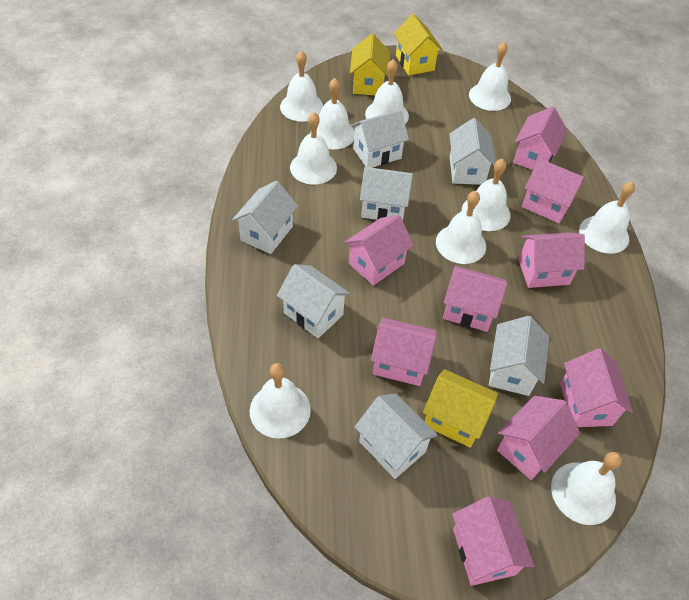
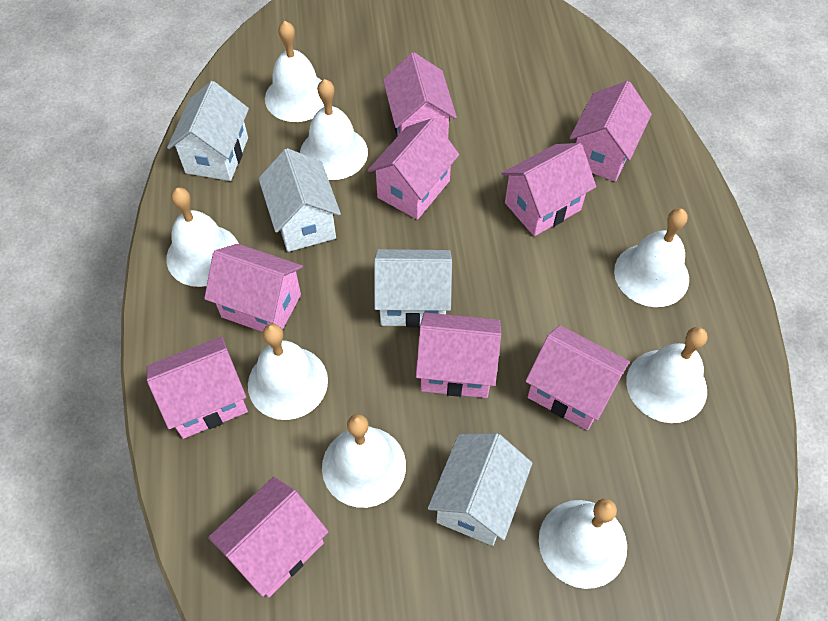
white bell: 10 -> 8
white house: 7 -> 4
yellow house: 3 -> 0

